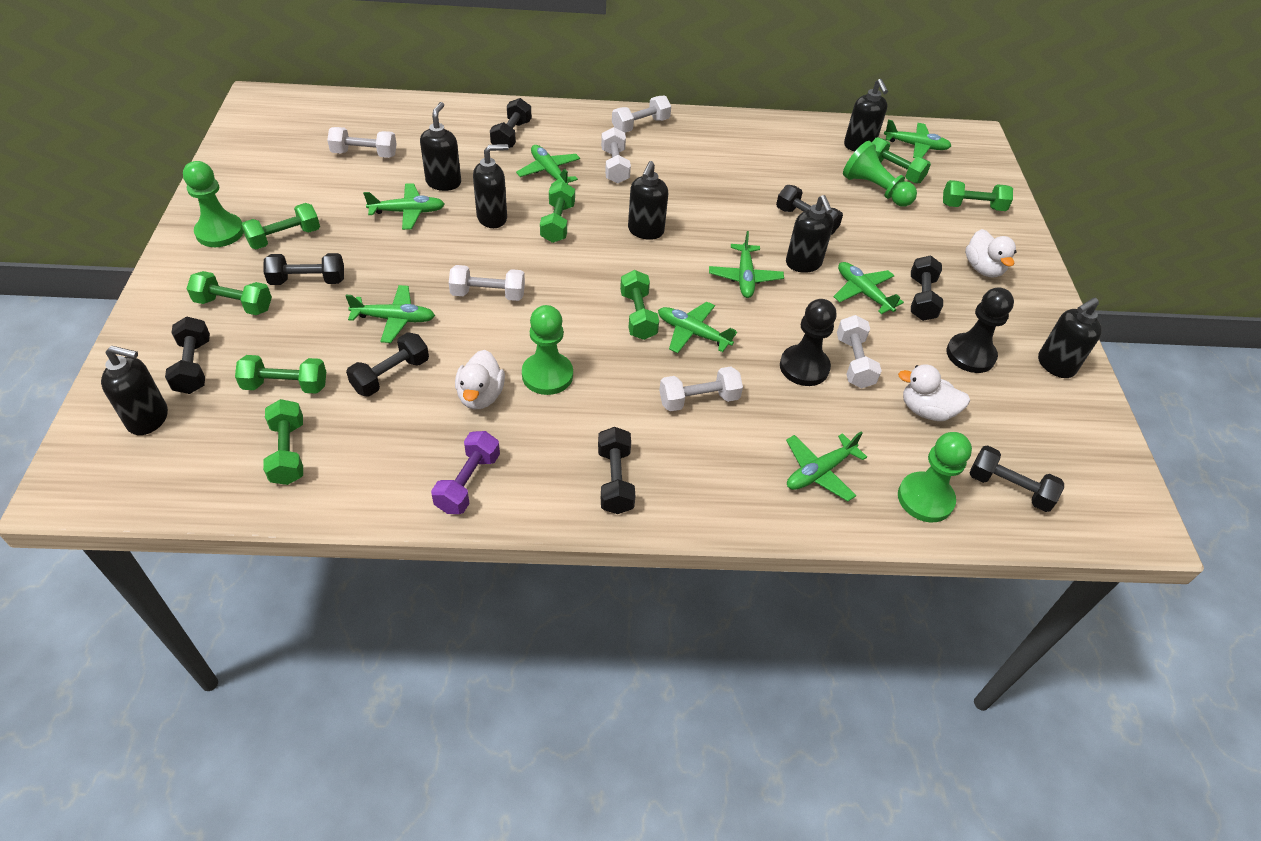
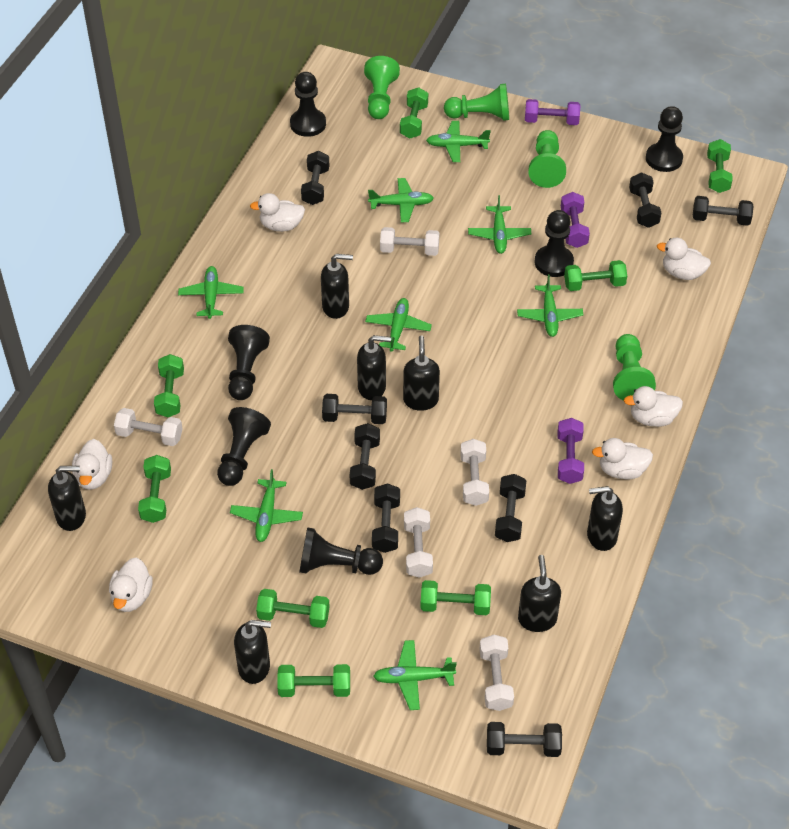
black pawn: 2 -> 6
purple dumbbell: 1 -> 3
white duck: 3 -> 6
white dumbbell: 6 -> 5

